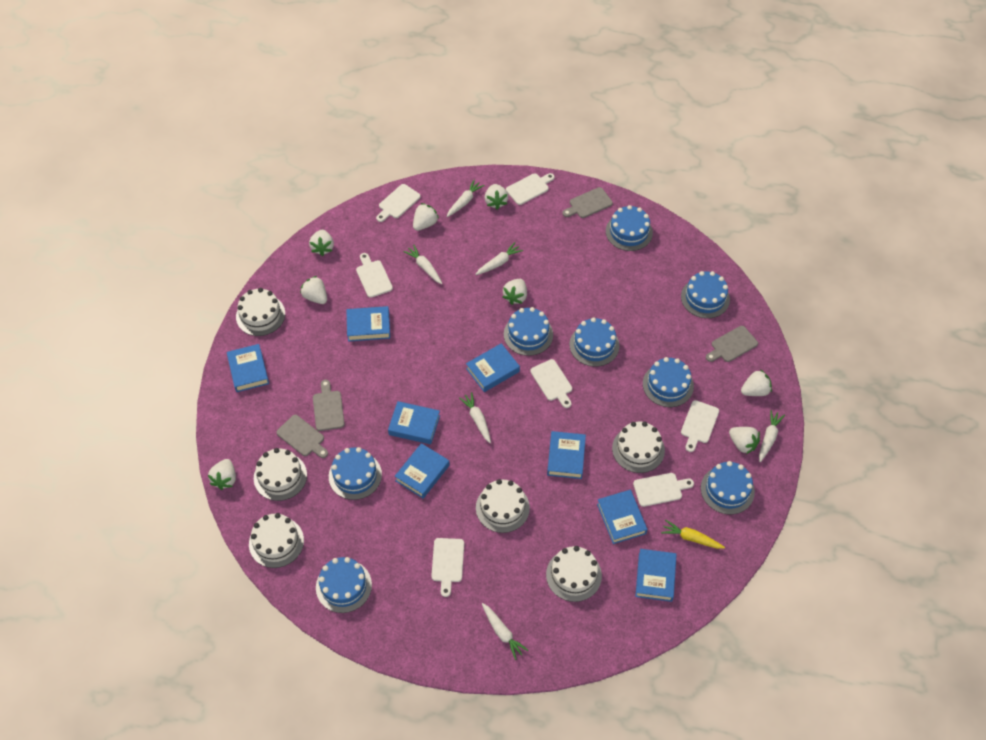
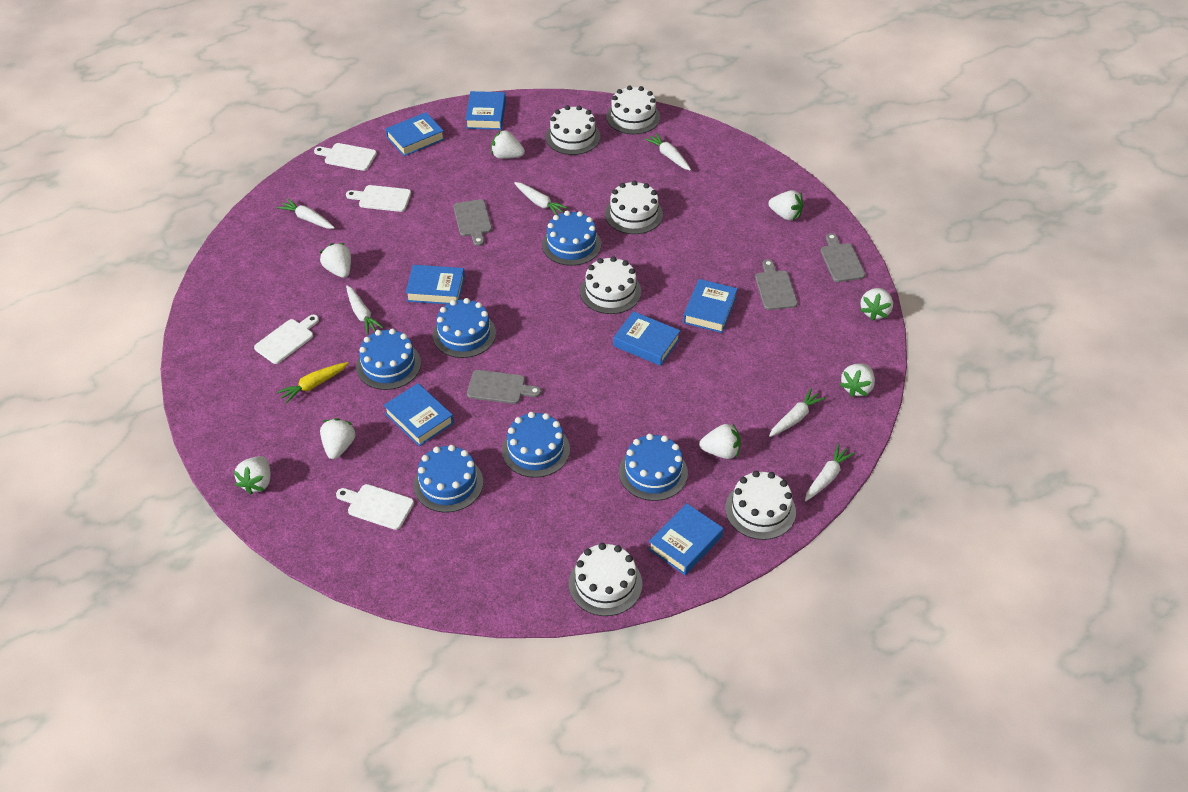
blue book: 8 -> 7
blue cake: 8 -> 6
white cutting board: 7 -> 4

